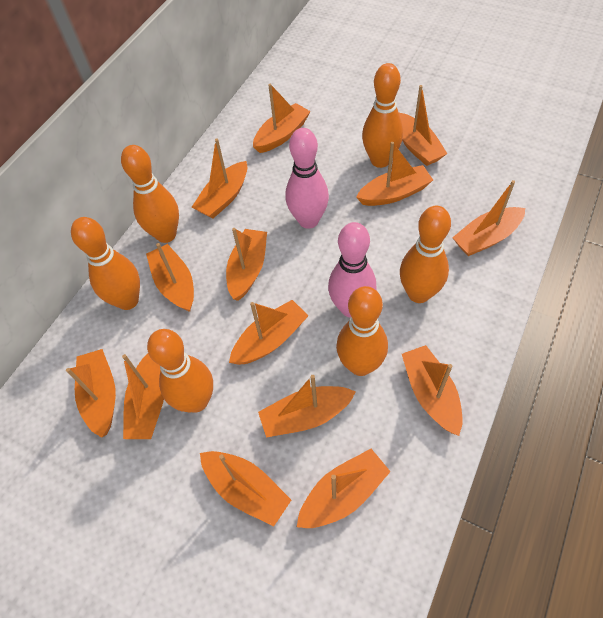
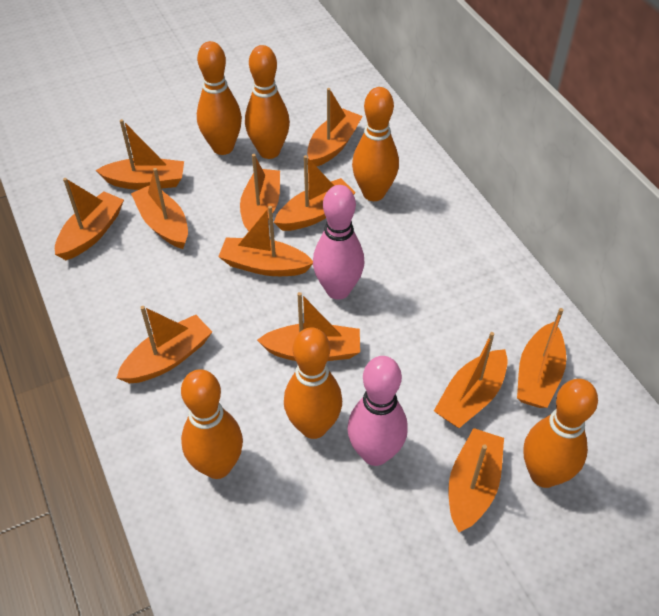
orange boat: 14 -> 12

